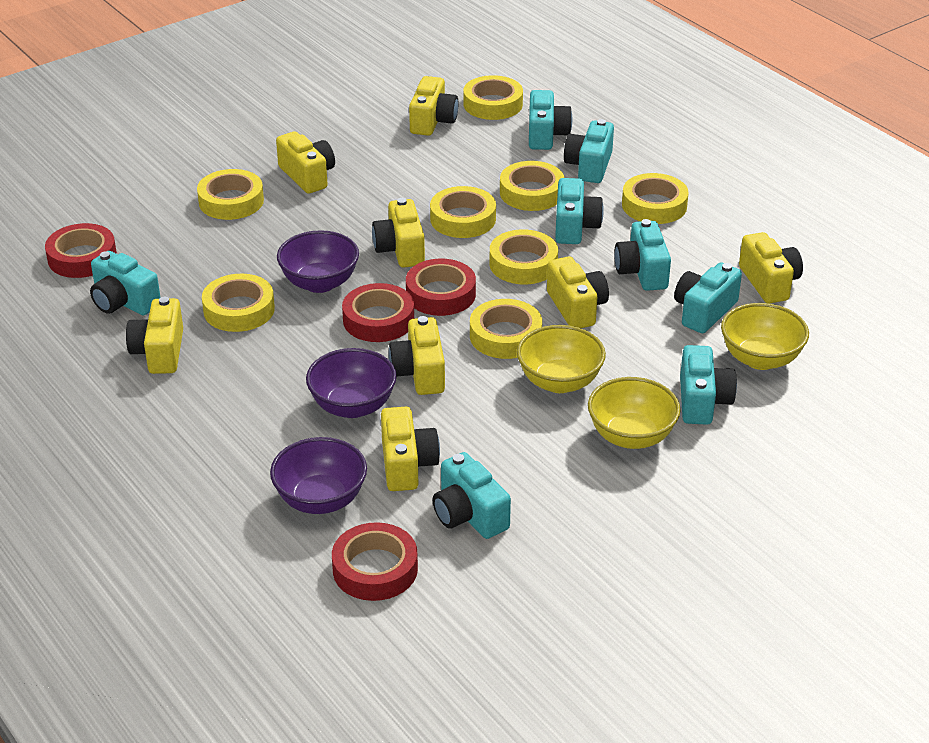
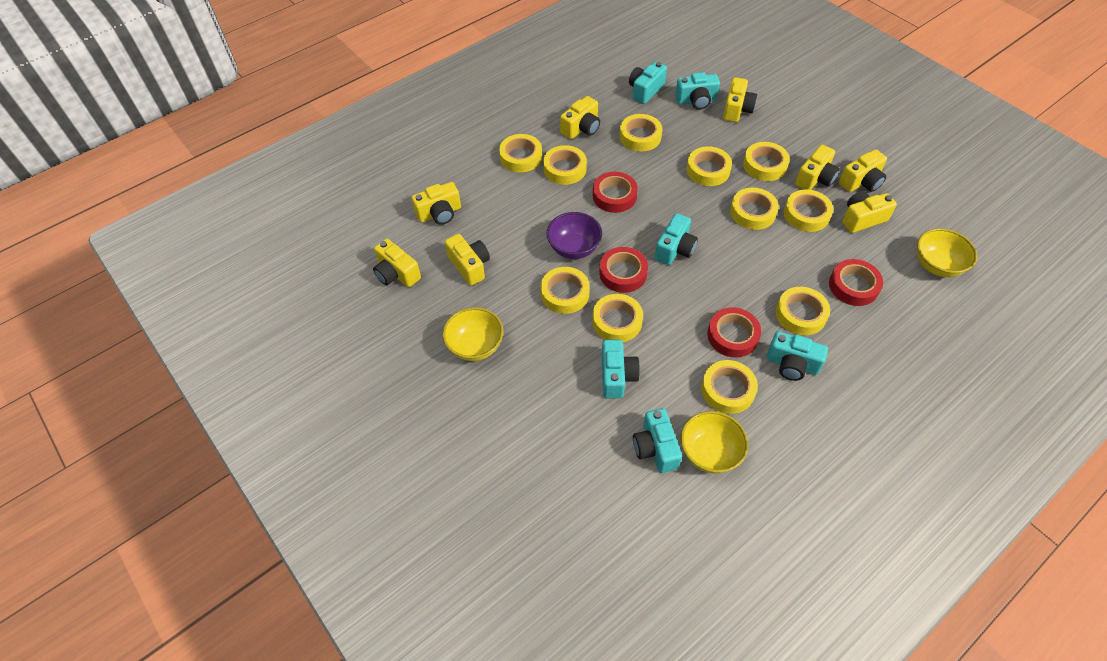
purple bowl: 3 -> 1
turquoise camera: 8 -> 6
yellow tape: 8 -> 11

